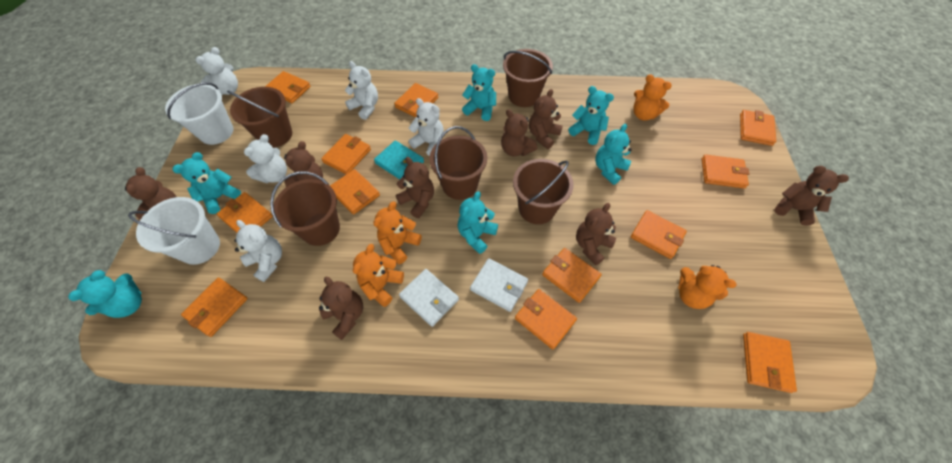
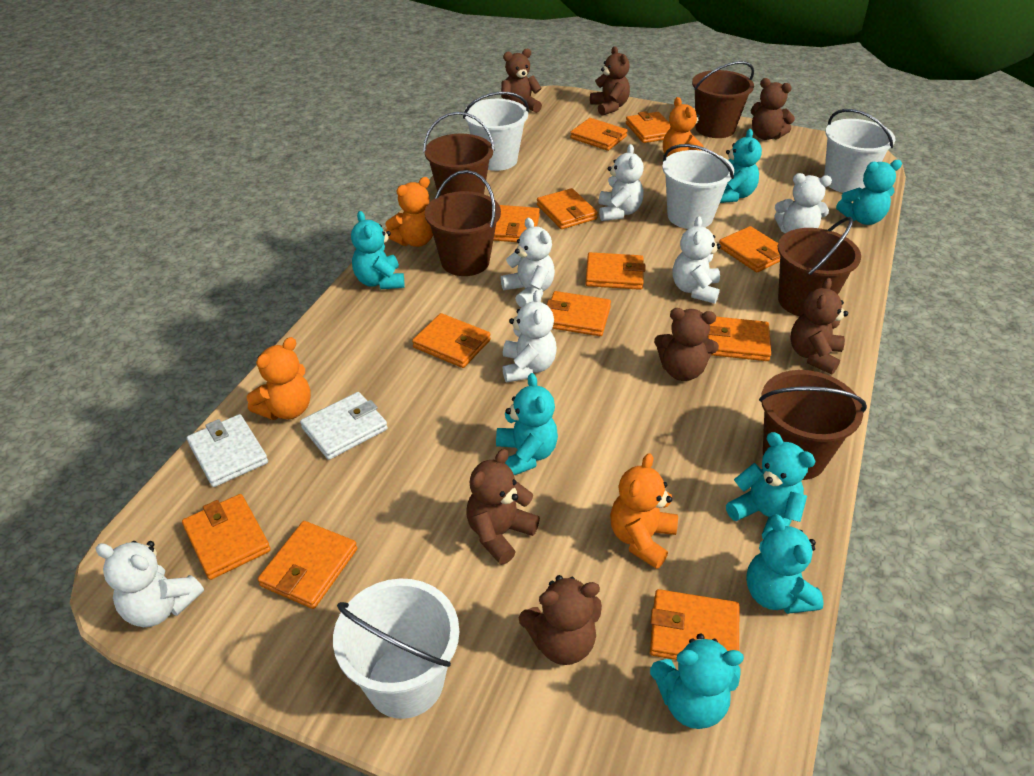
brown teddy bear: 8 -> 7
turquoise teddy bear: 6 -> 7
turquoise wallet: 1 -> 0
white bucket: 2 -> 4
white teddy bear: 5 -> 6

